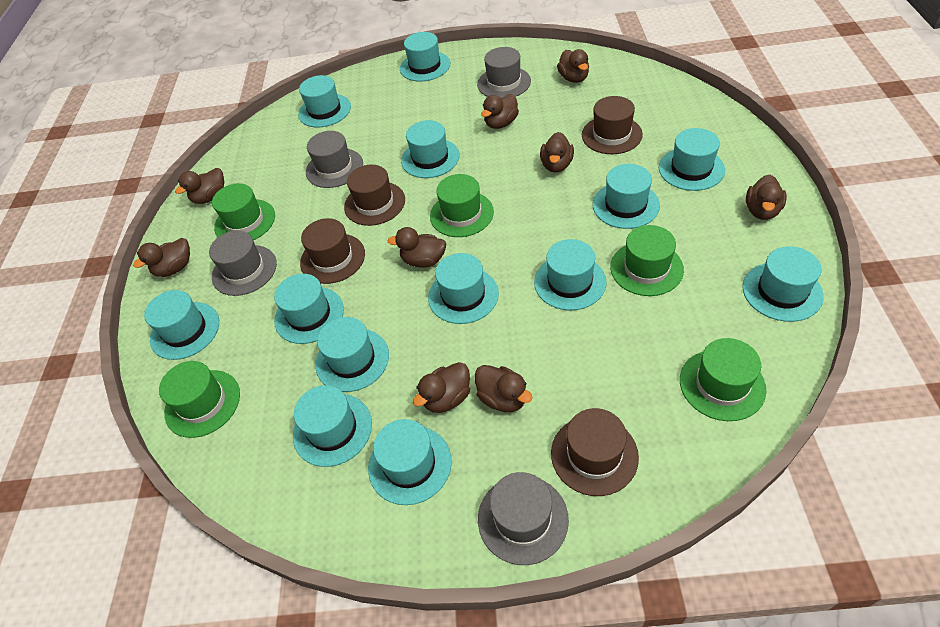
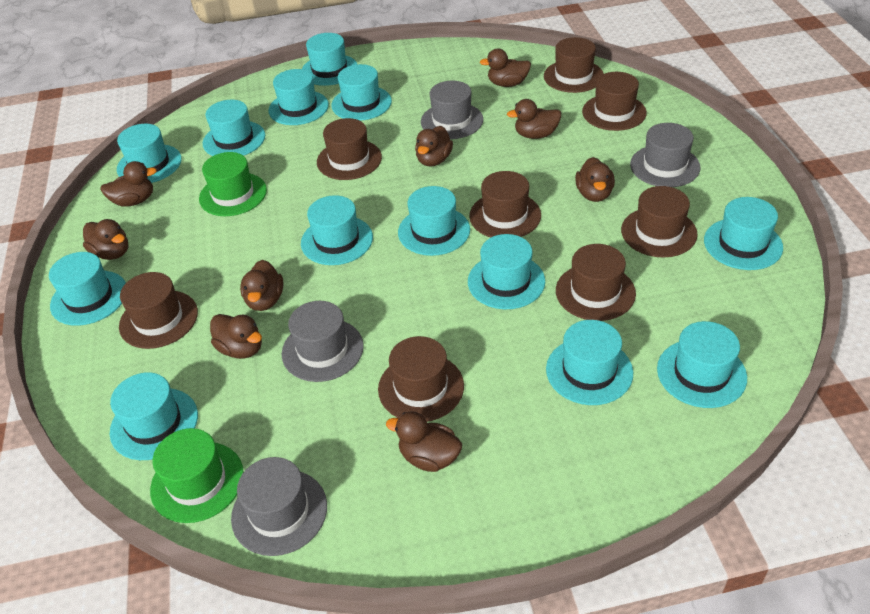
brown hat: 4 -> 8
green hat: 5 -> 2

